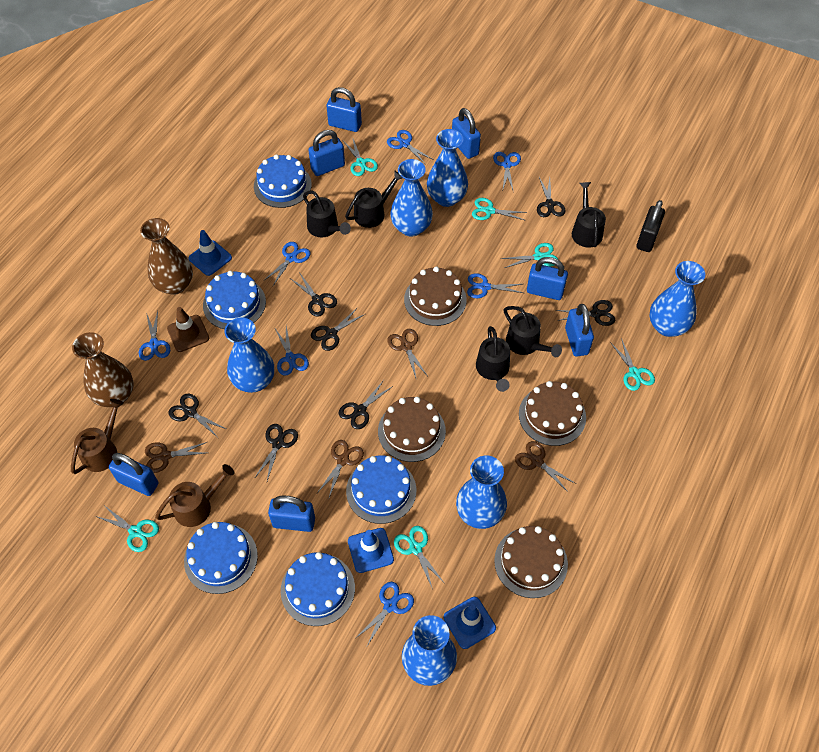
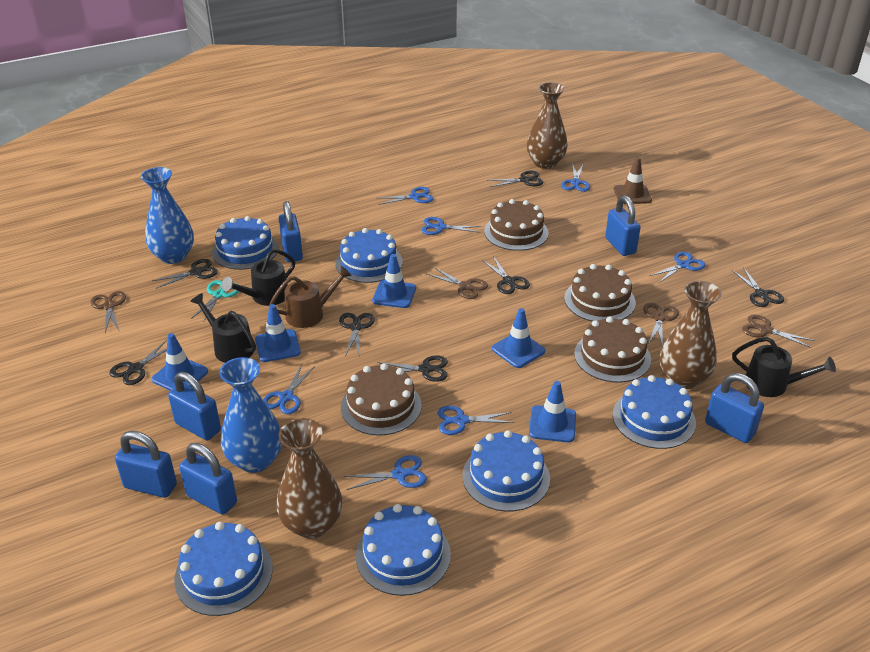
black padlock: 1 -> 0
black watering can: 5 -> 3
blue cake: 5 -> 6
blue padlock: 7 -> 6
blue traffic cone: 3 -> 5
blue vase: 6 -> 2
brown vase: 2 -> 3
brown watering can: 2 -> 1
turquoise scissors: 6 -> 1

